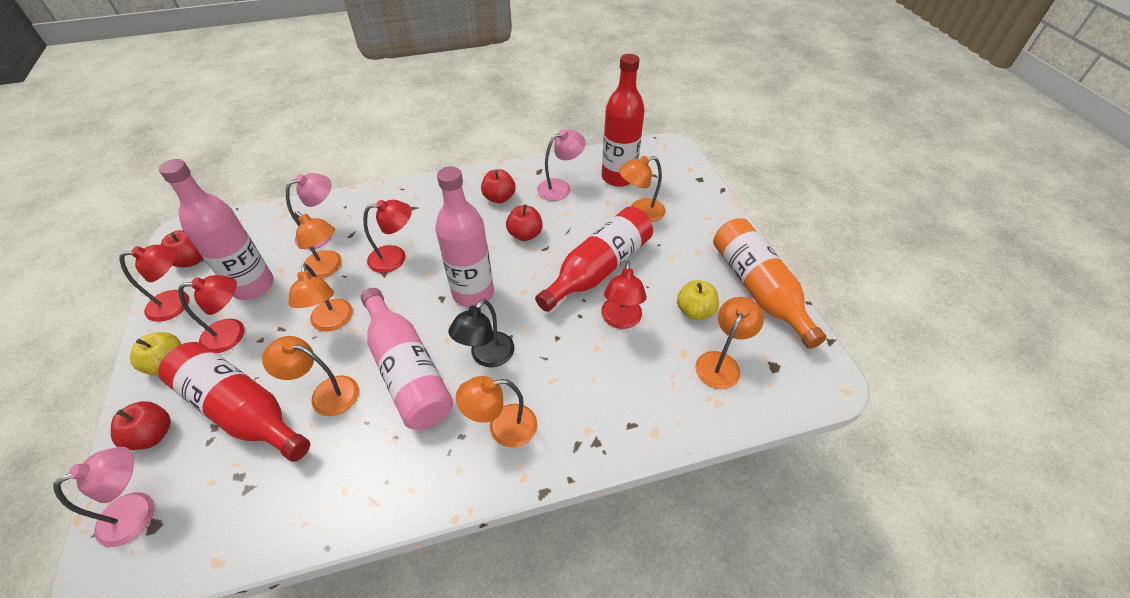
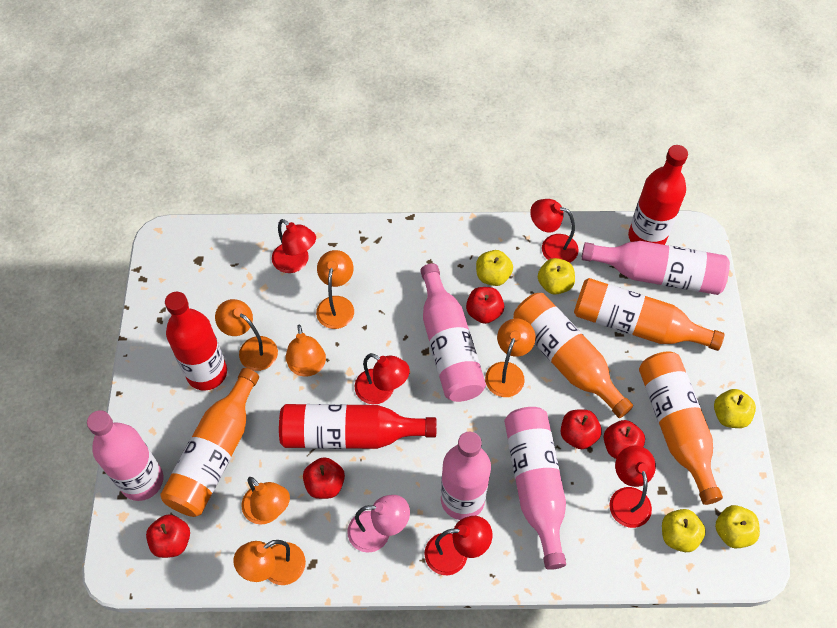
black lamp: 1 -> 0
orange bottle: 1 -> 4
pink bottle: 3 -> 5
pink lamp: 3 -> 1
red apple: 4 -> 5
red lamp: 4 -> 5
yellow apple: 2 -> 5

